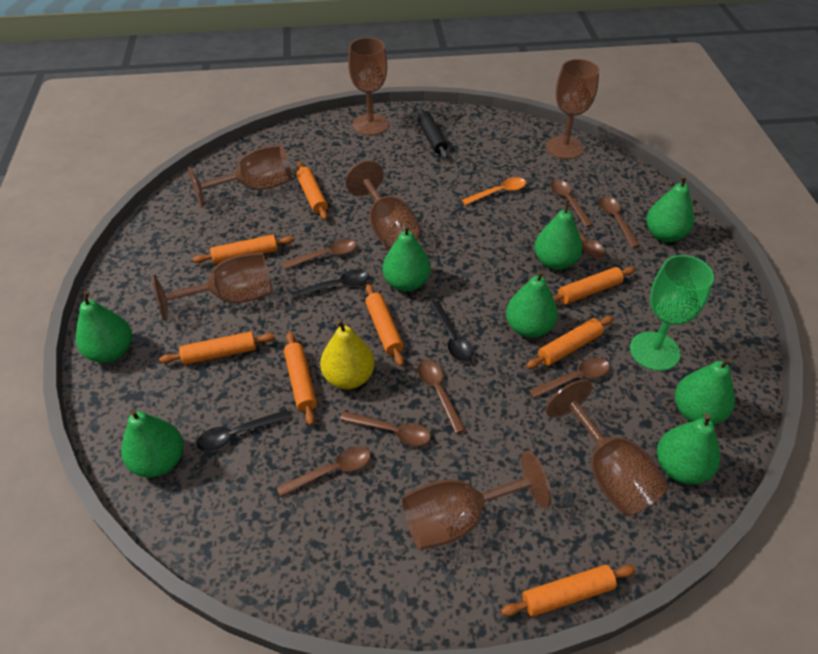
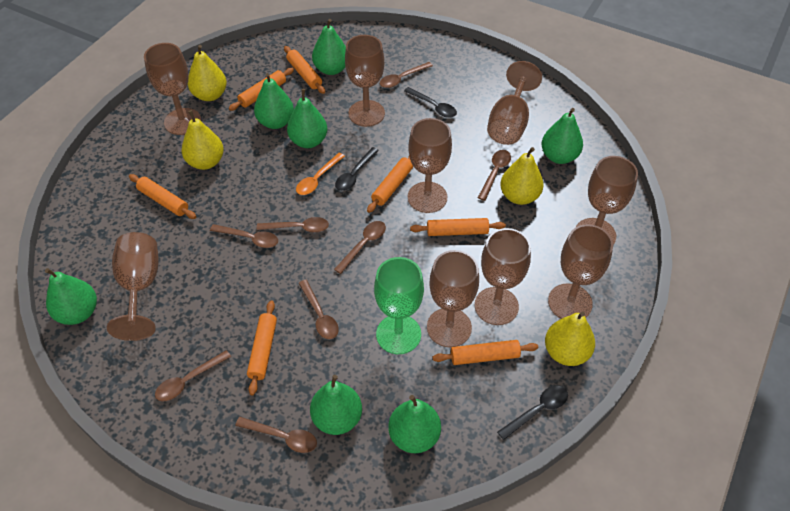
black rolling pin: 1 -> 0
brown goblet: 7 -> 9
green pear: 8 -> 7
orange rolling pin: 8 -> 7
yellow pear: 1 -> 4

